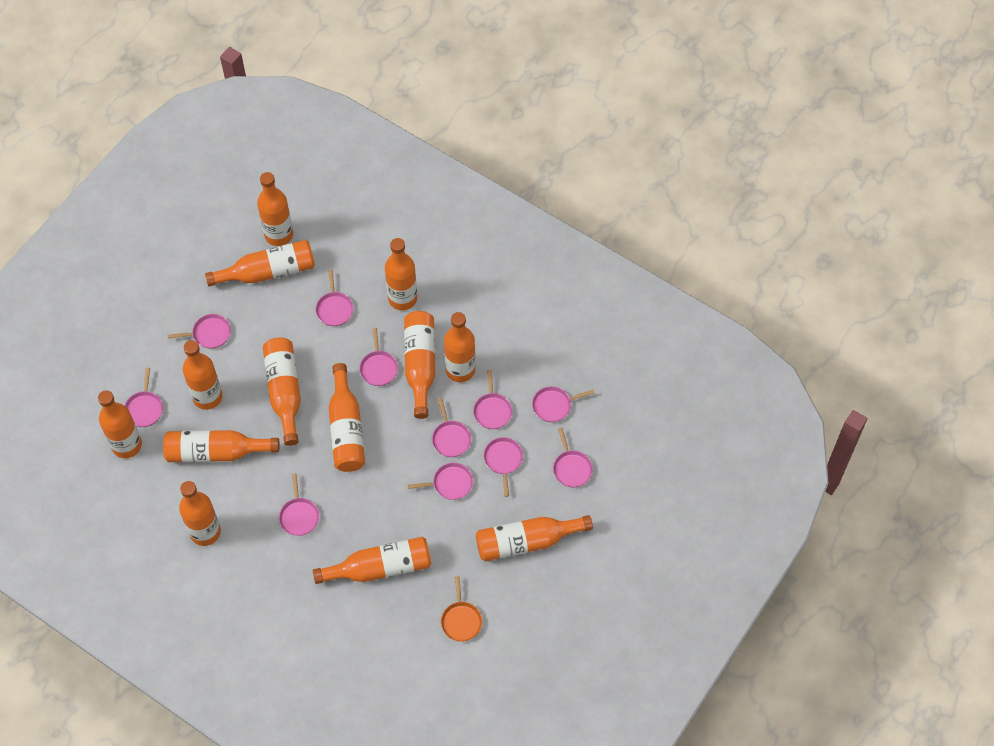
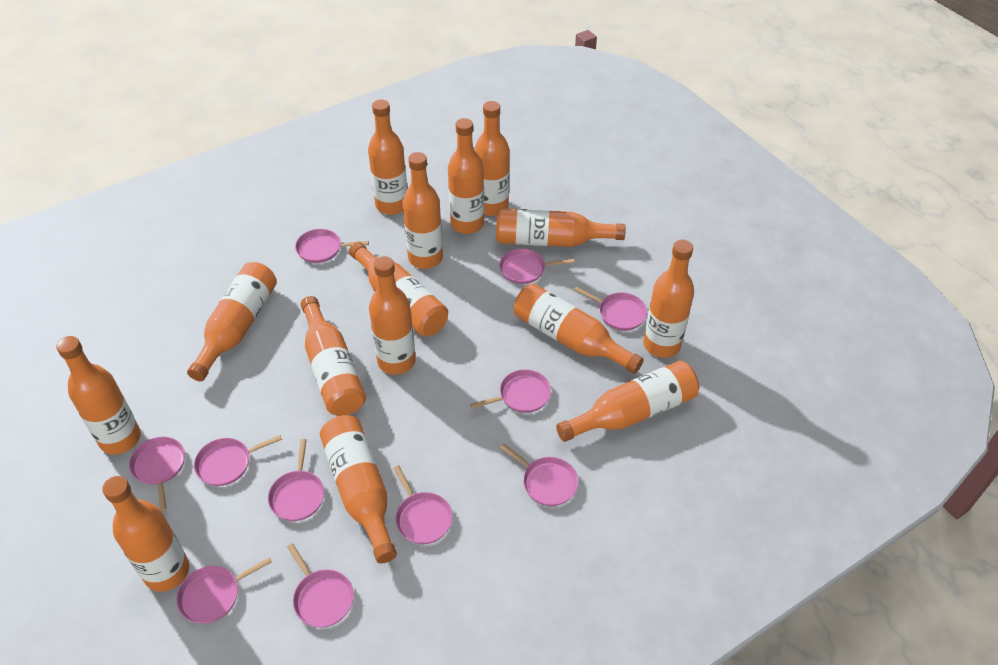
orange bottle: 13 -> 15
orange pan: 1 -> 0

